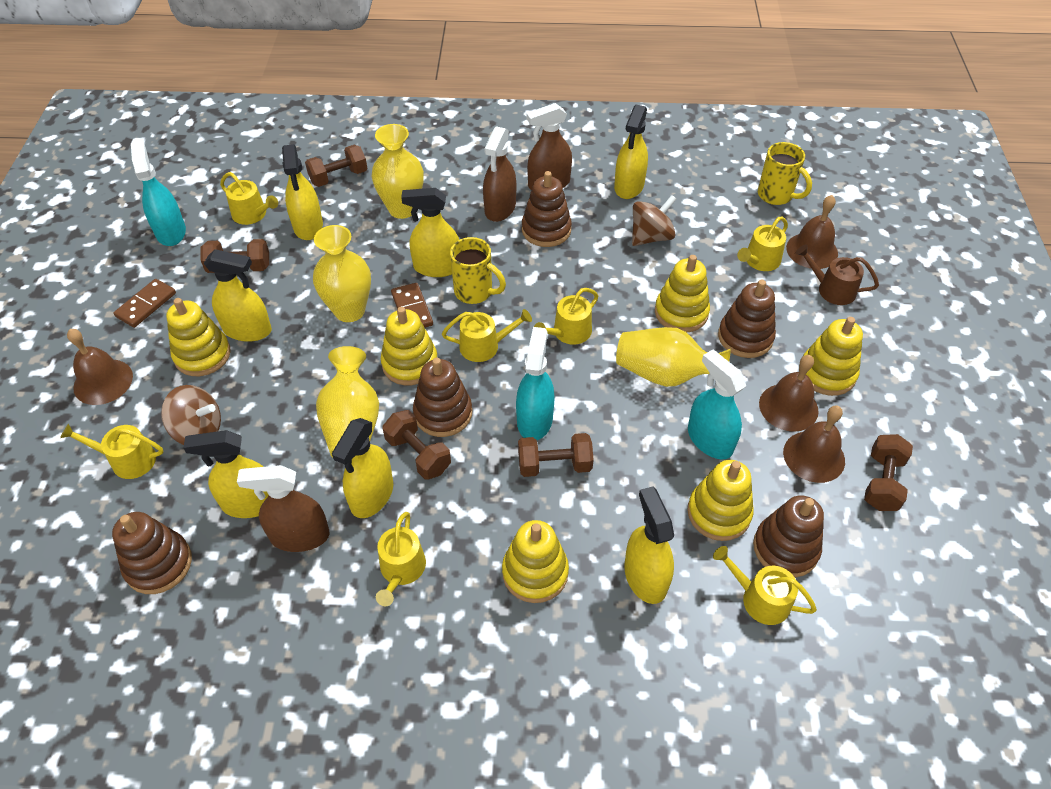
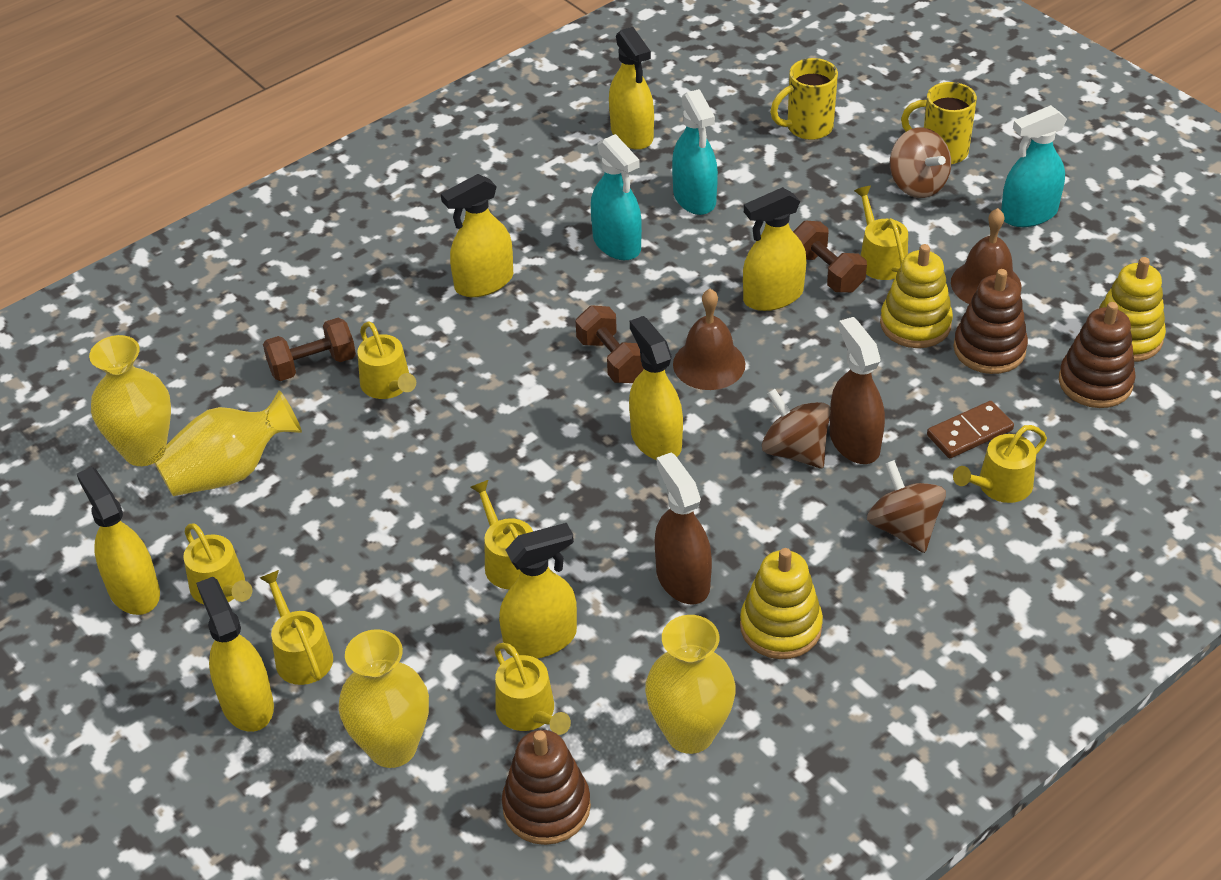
brown bell: 4 -> 2
brown domino: 2 -> 1
brown dumbbell: 5 -> 3
brown spinning top: 2 -> 3
brown spray bottle: 3 -> 2
brown stacking toy: 5 -> 3
brown watering can: 1 -> 0
yellow stacking toy: 6 -> 3

